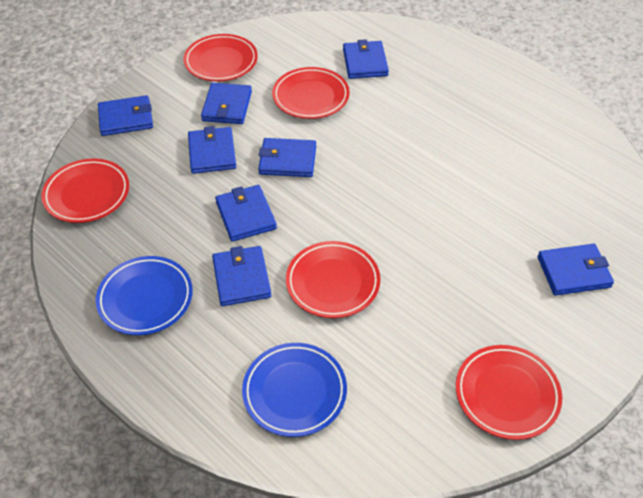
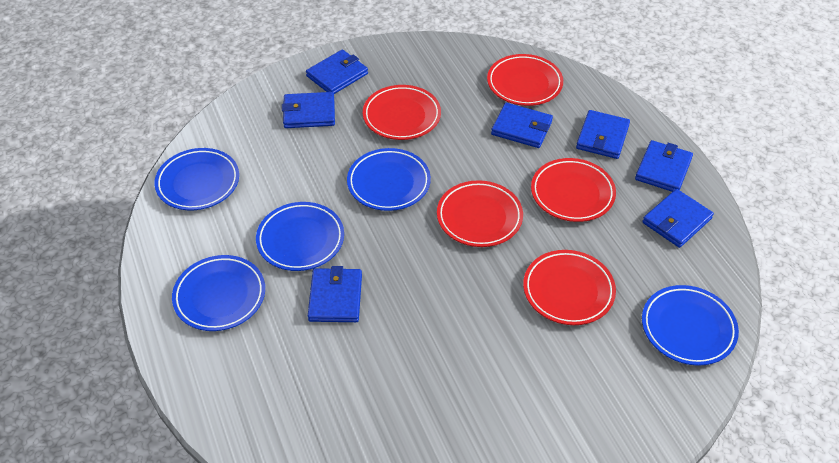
blue plate: 2 -> 5
blue wallet: 8 -> 7

